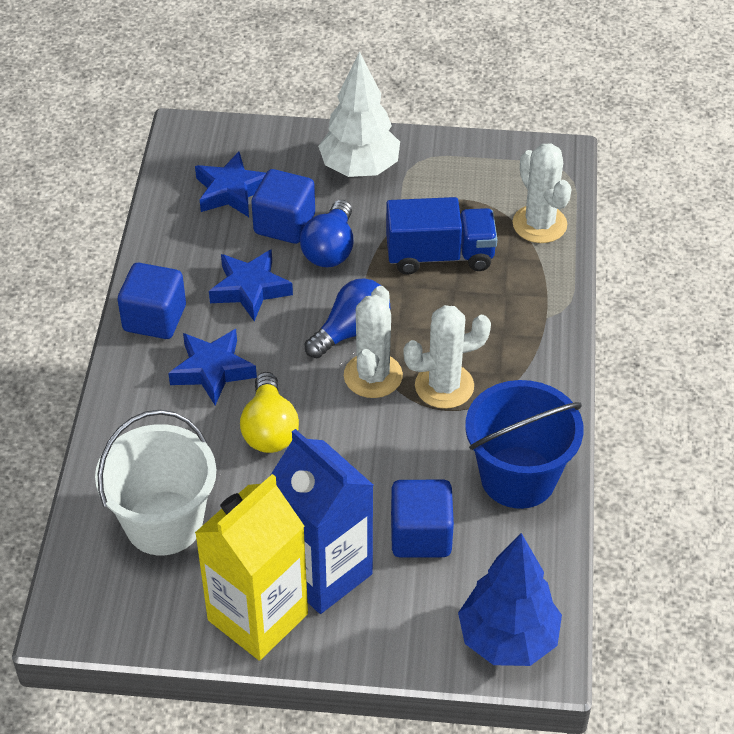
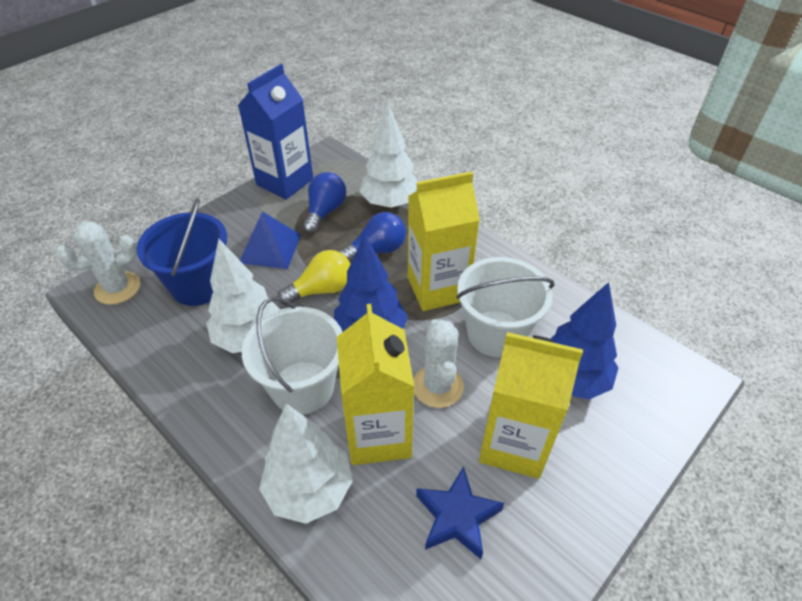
blue cube: 3 -> 0
blue pyramid: 0 -> 1
blue star: 3 -> 1
blue tree: 1 -> 2
blue truck: 1 -> 0
white bucket: 1 -> 2
white cactus: 3 -> 2
white tree: 1 -> 3
yellow carton: 1 -> 3

